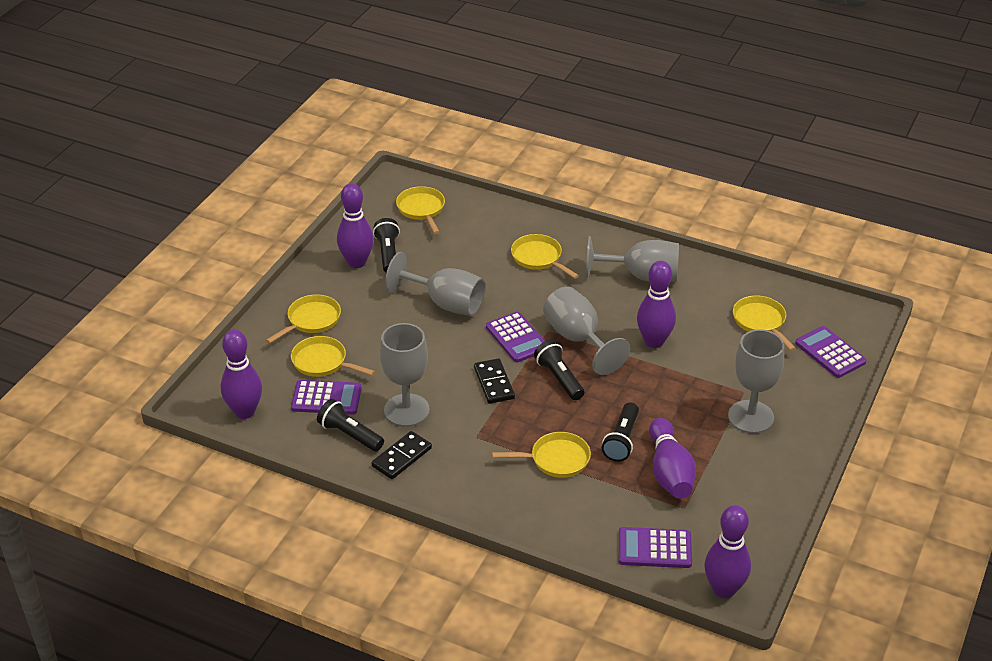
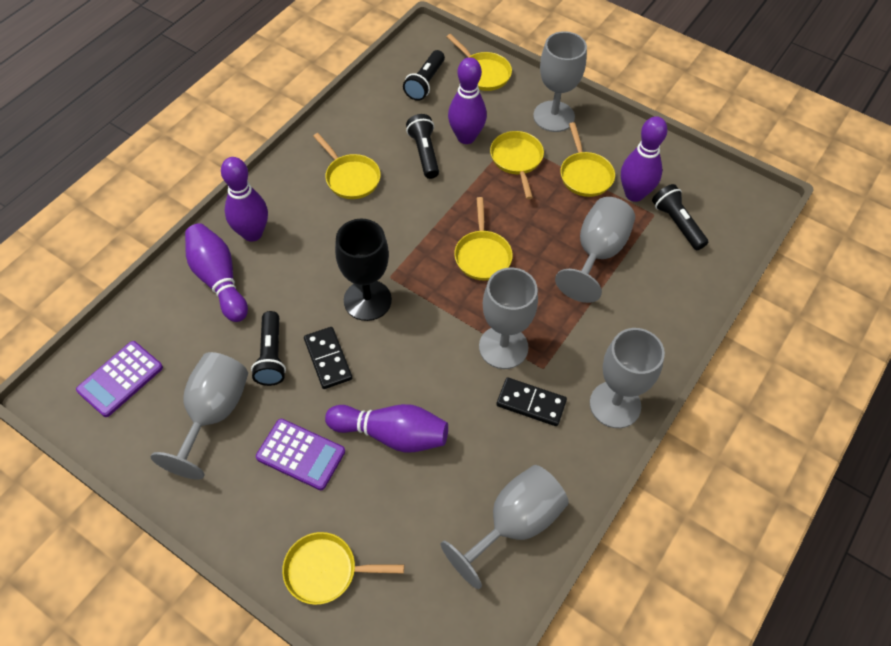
black goblet: 0 -> 1
grey goblet: 5 -> 6
purple calculator: 4 -> 2

